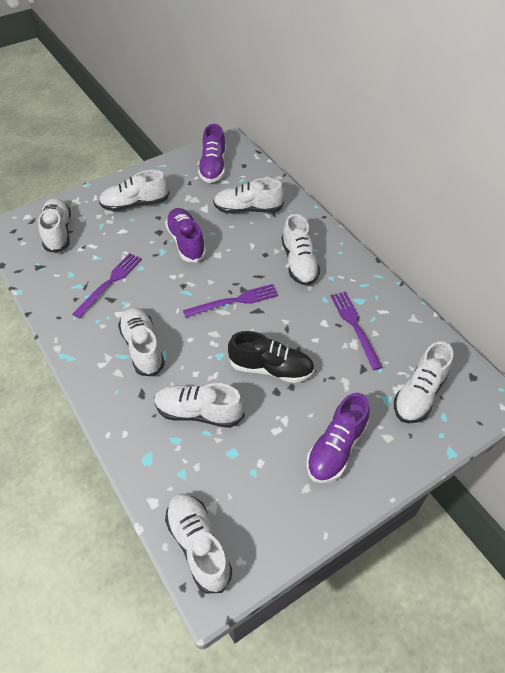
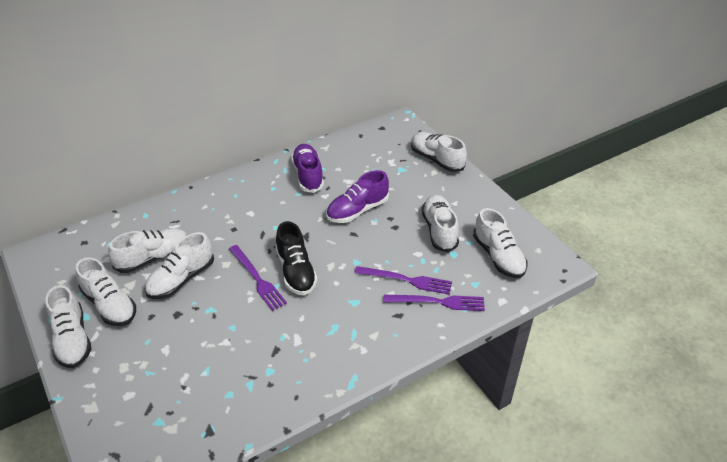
purple shoe: 3 -> 2
white shoe: 8 -> 7

